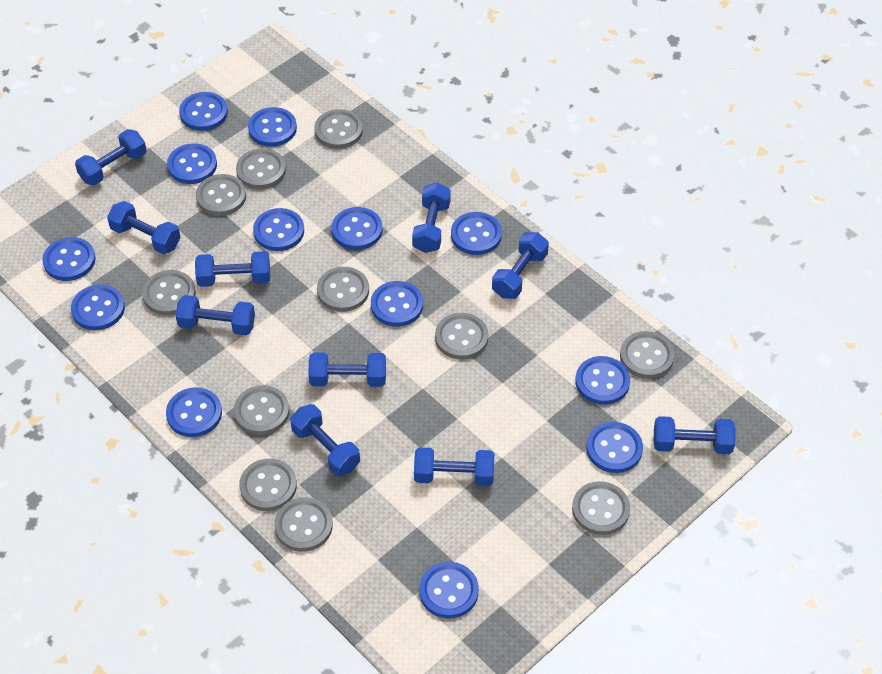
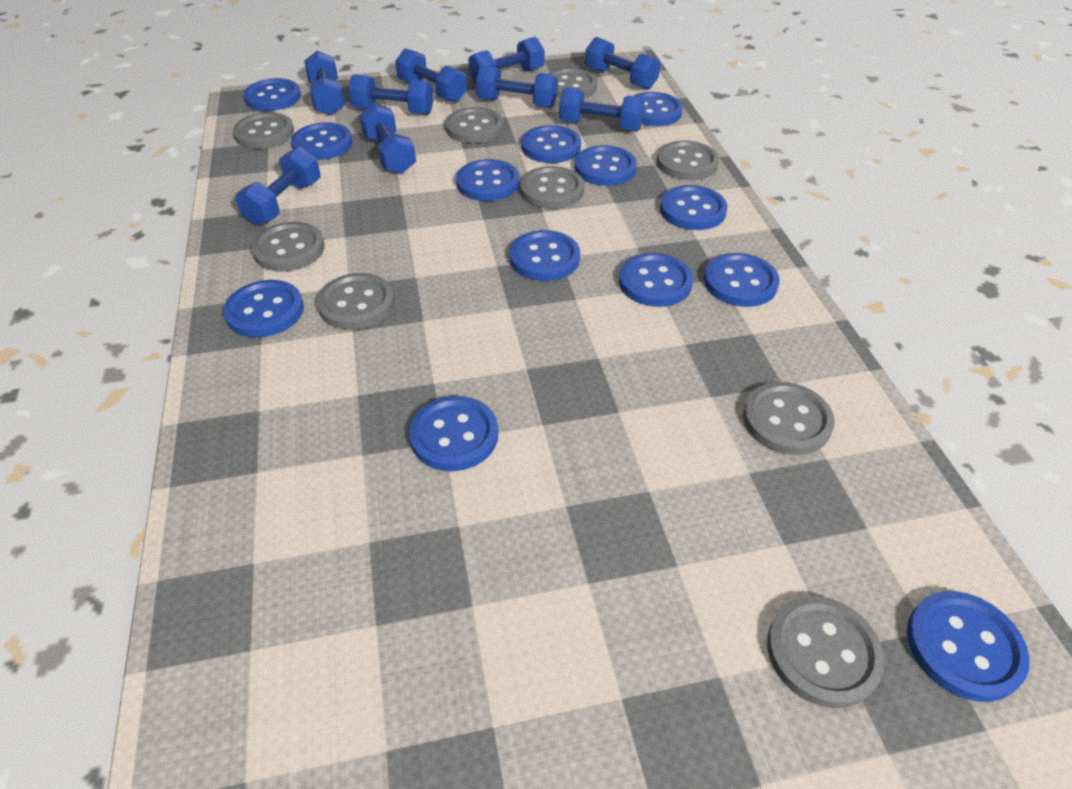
blue dumbbell: 10 -> 9
grey button: 11 -> 9

